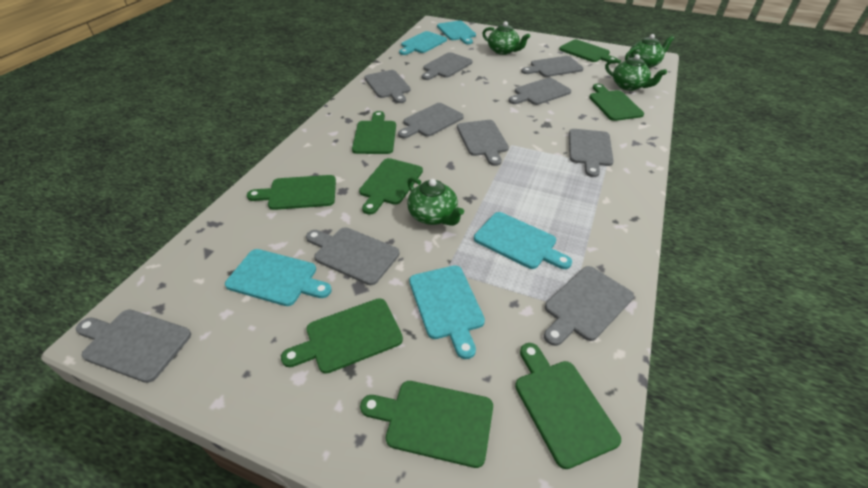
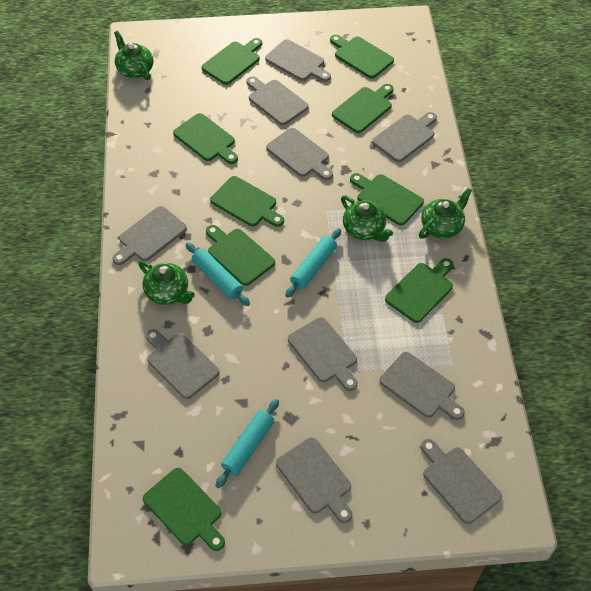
green cutting board: 8 -> 9
turquoise cutting board: 5 -> 0
turquoise rolling pin: 0 -> 3

